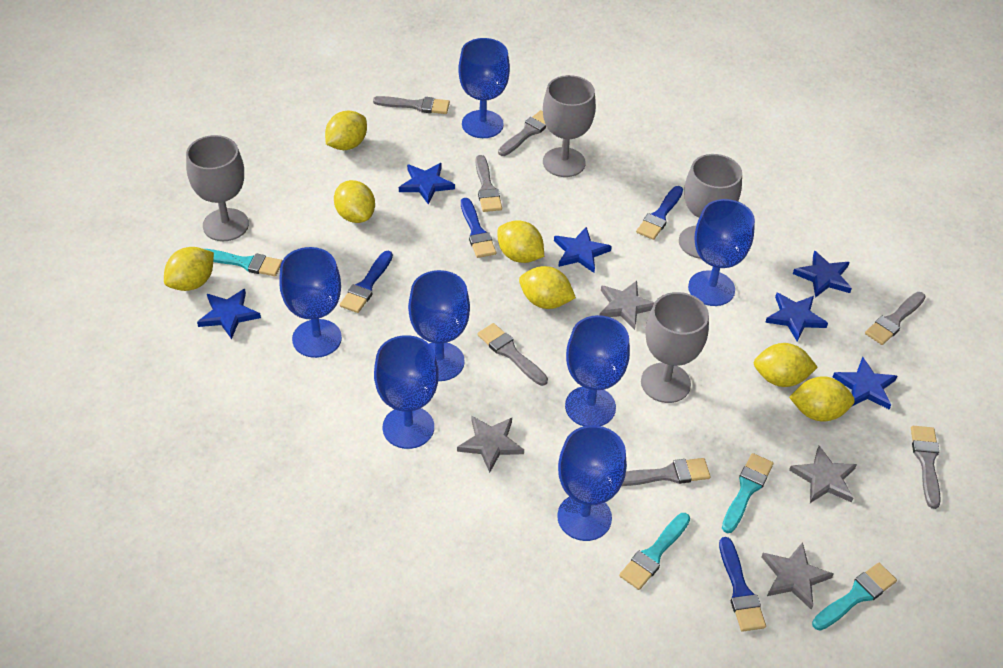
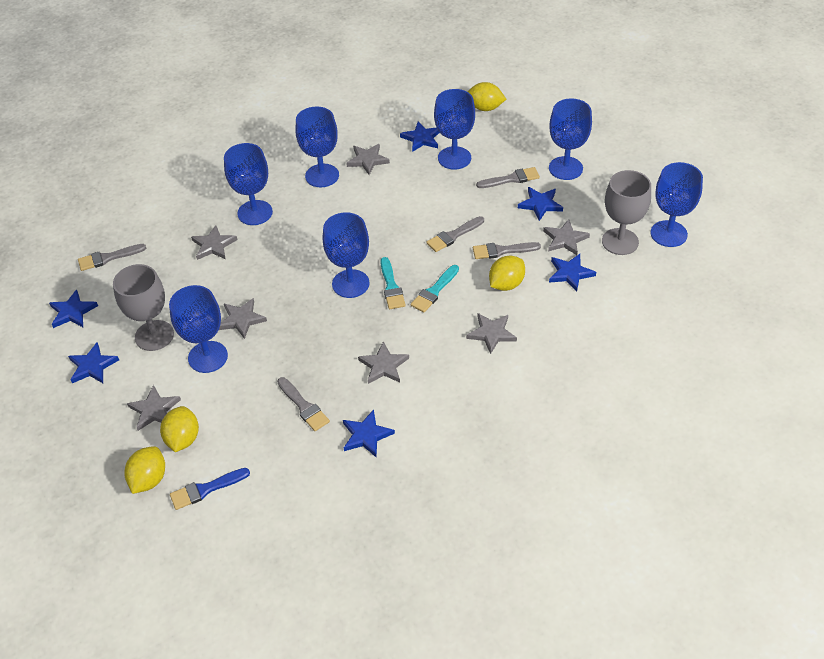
blue brush: 4 -> 1
grey brush: 7 -> 5
grey goblet: 4 -> 2
grey star: 4 -> 7
turquoise brush: 4 -> 2
yellow lemon: 7 -> 4

